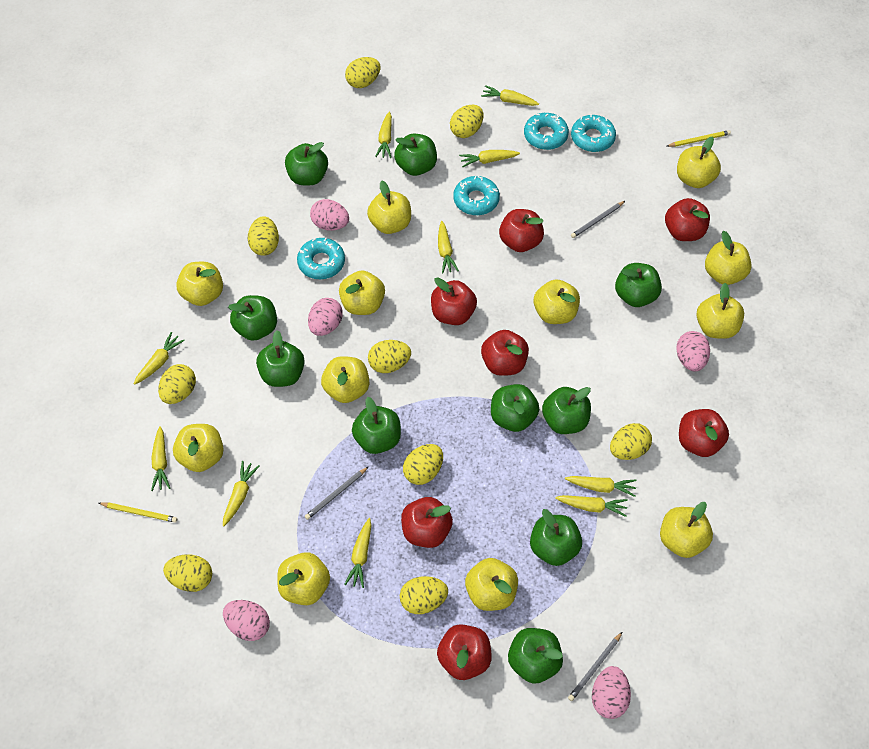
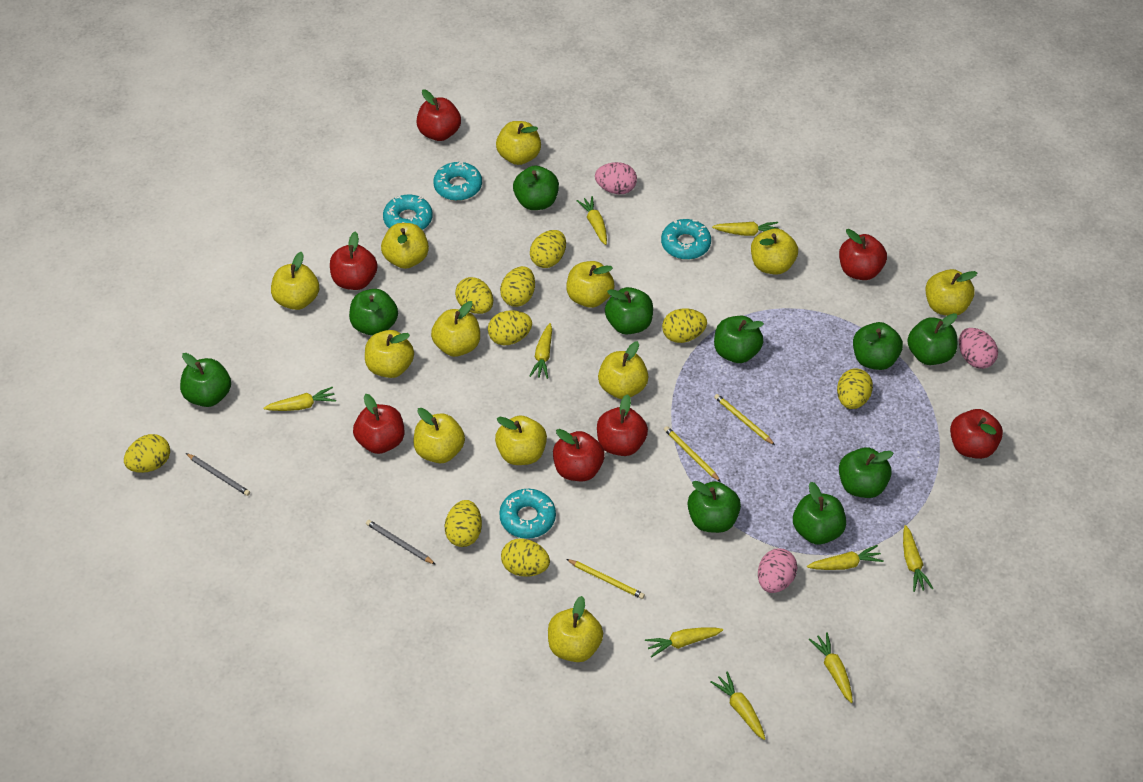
grey pencil: 3 -> 2
pink egg: 5 -> 3
yellow carrot: 10 -> 9
yellow pencil: 2 -> 3

